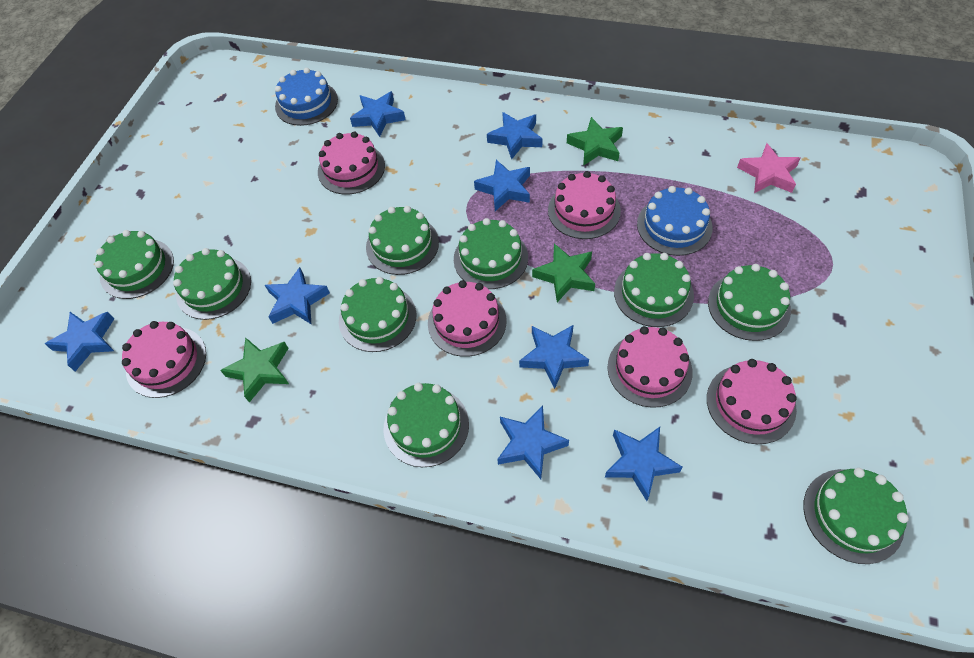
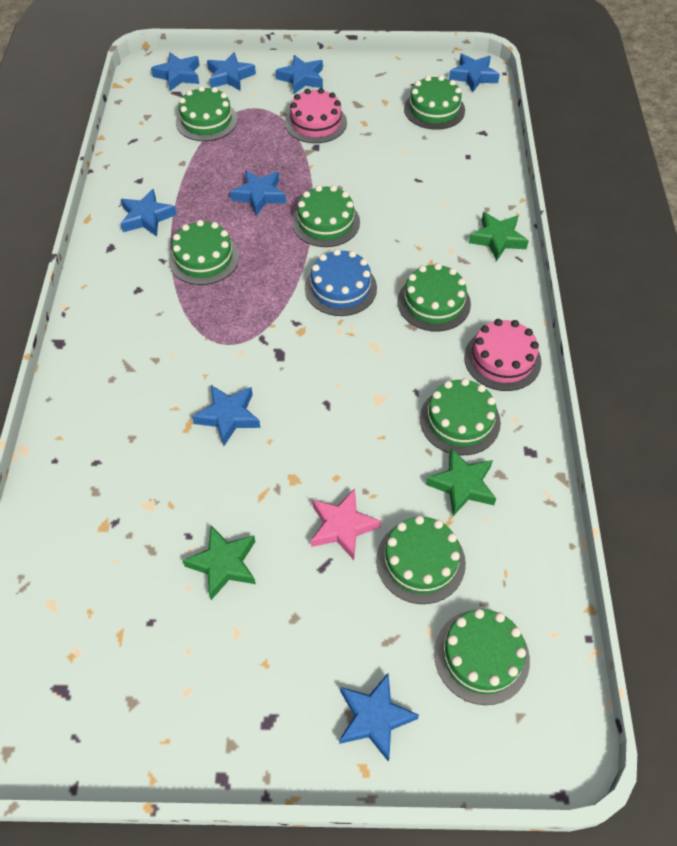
blue cake: 2 -> 1
green cake: 9 -> 8
pink cake: 6 -> 2

